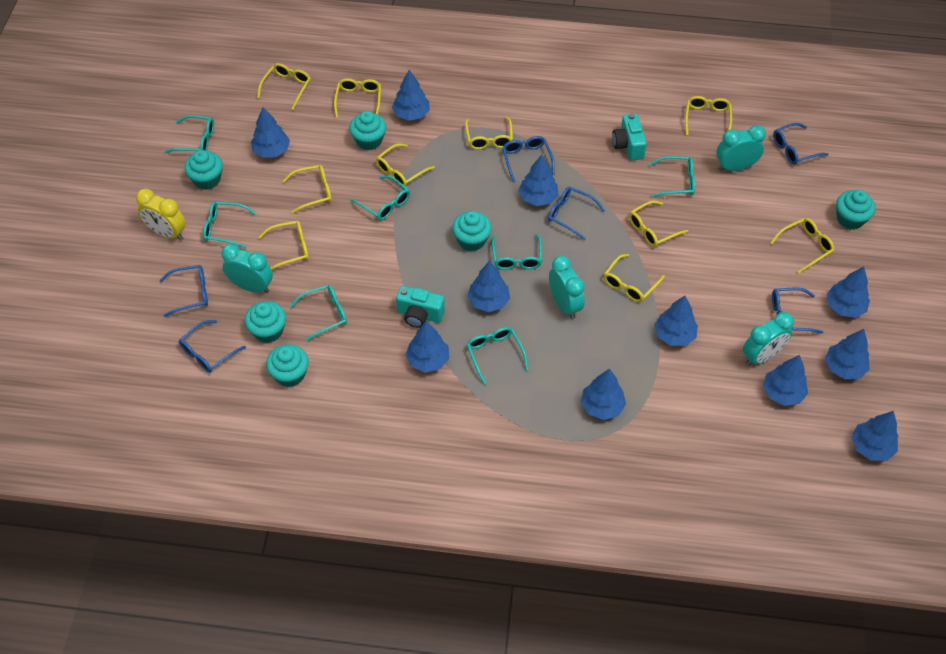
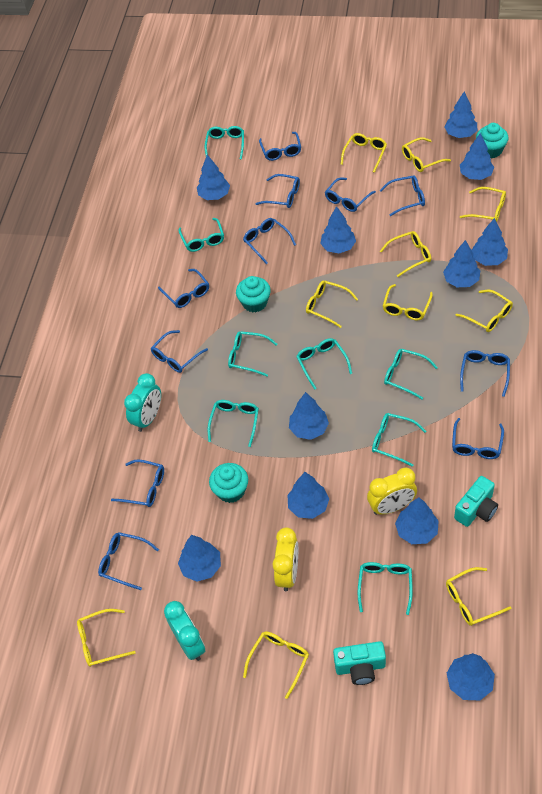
blue glasses: 6 -> 11
turquoise clock: 4 -> 2
turquoise cupcake: 6 -> 3
turquoise glasses: 7 -> 8
yellow clock: 1 -> 2

